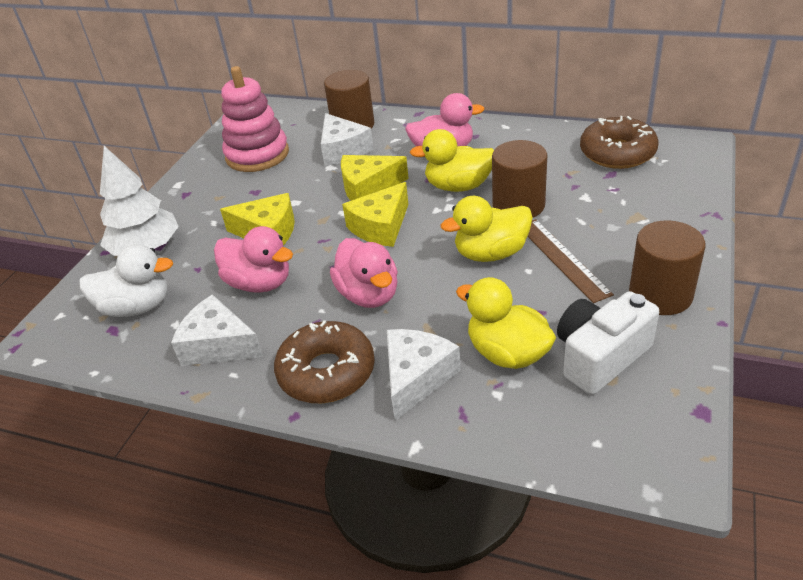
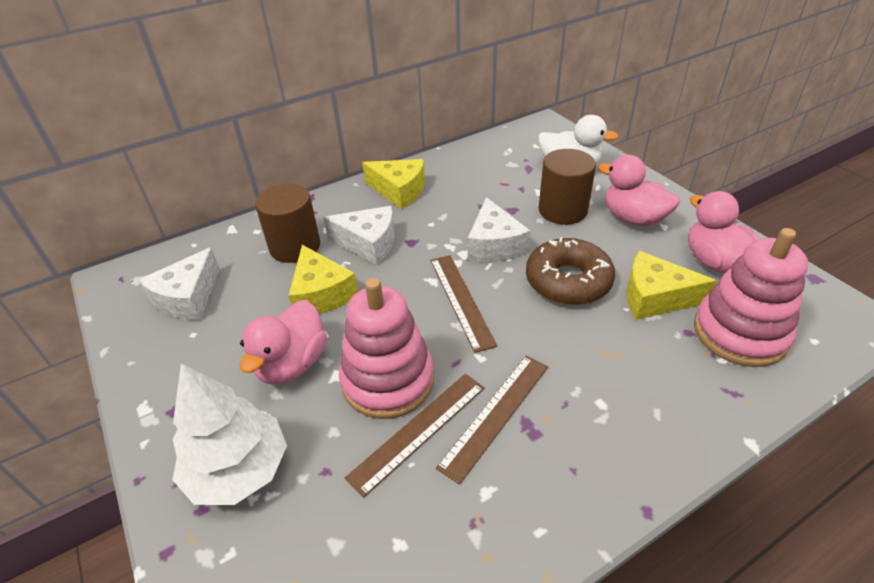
brown cylinder: 3 -> 2
brown donut: 2 -> 1
brown ruler: 1 -> 3
pink stacking toy: 1 -> 2
white camera: 1 -> 0
yellow duck: 3 -> 0

